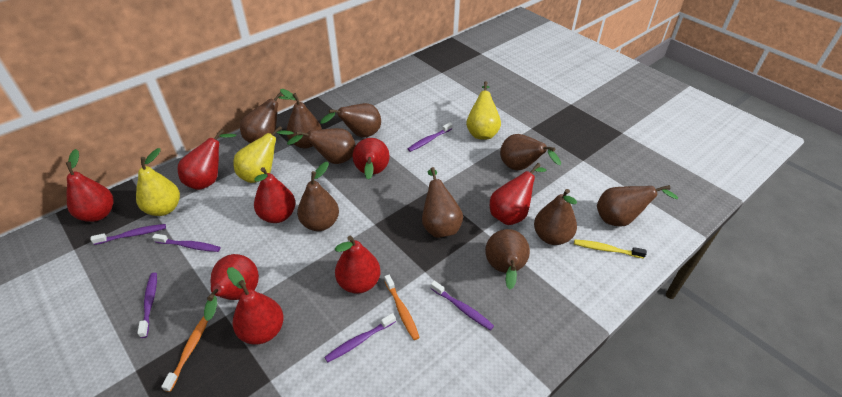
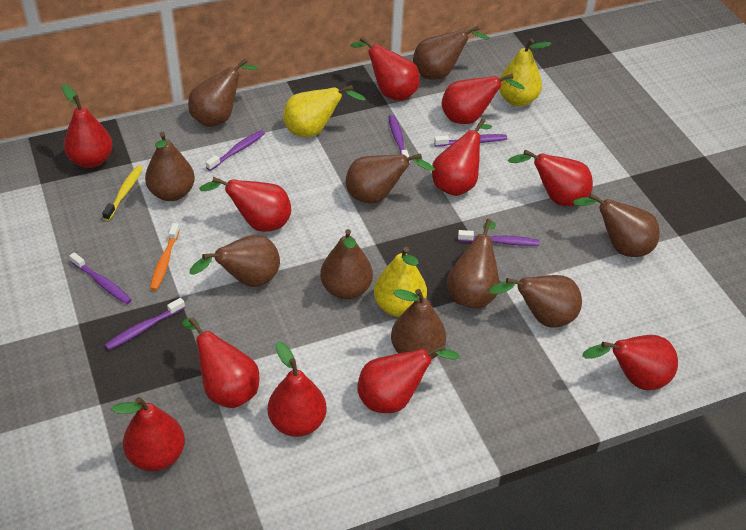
orange toothbrush: 2 -> 1
red pear: 8 -> 11

